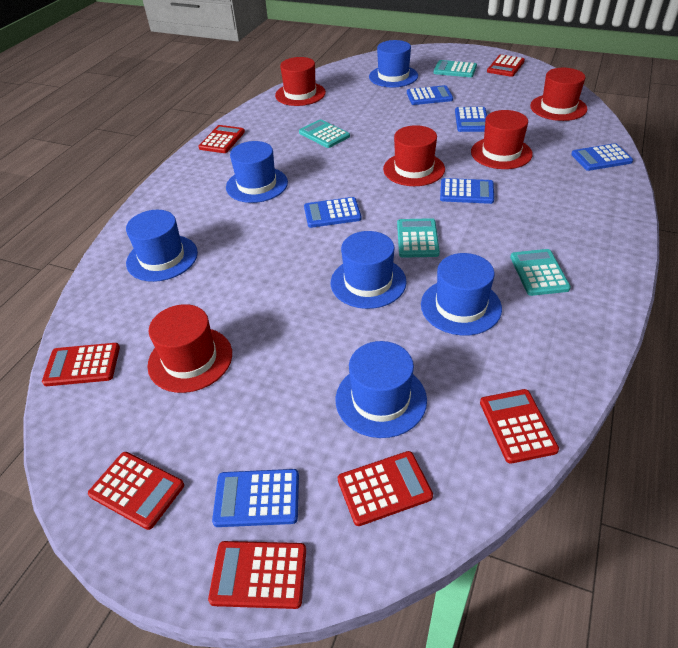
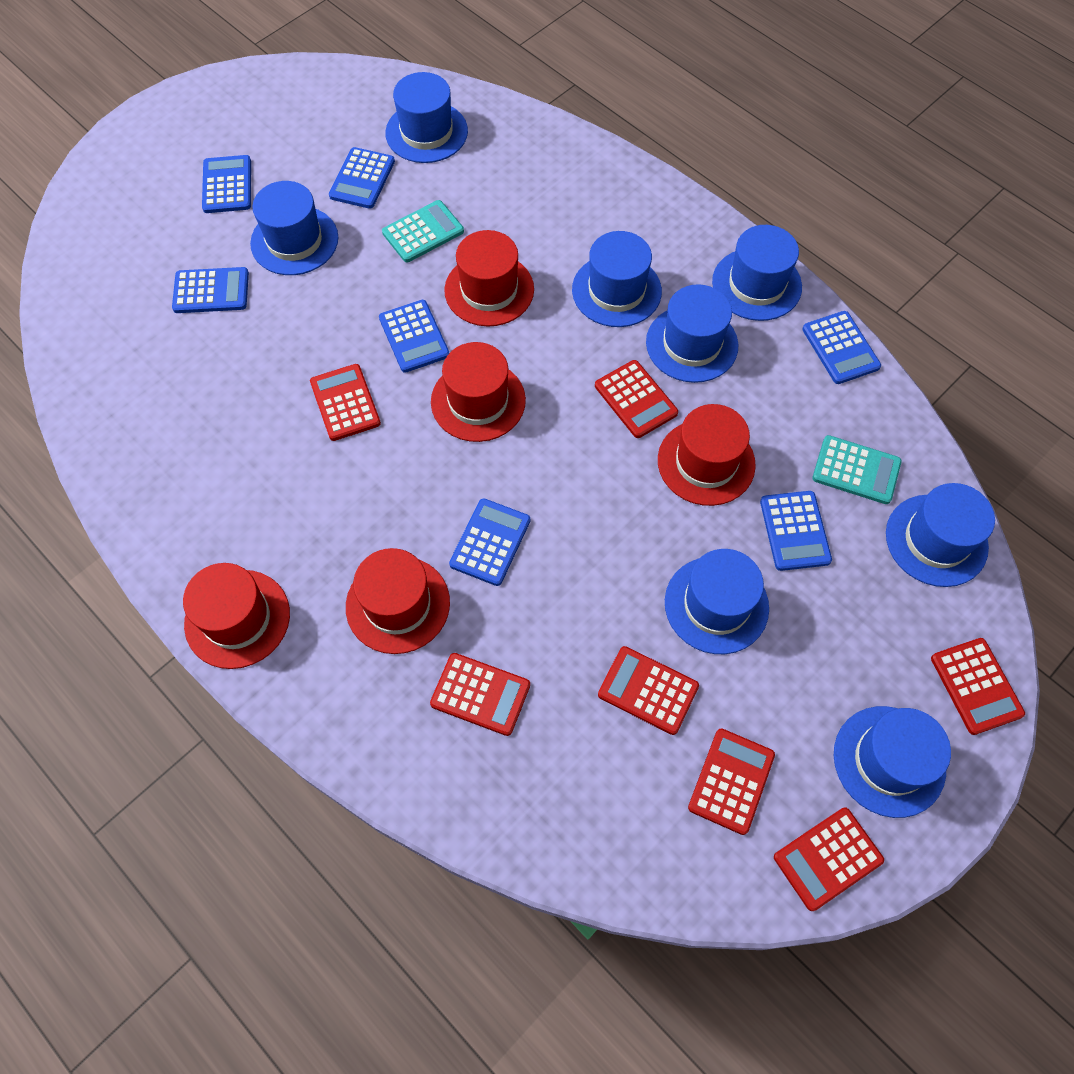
blue calculator: 6 -> 7
blue hat: 6 -> 8
turquoise calculator: 4 -> 2

